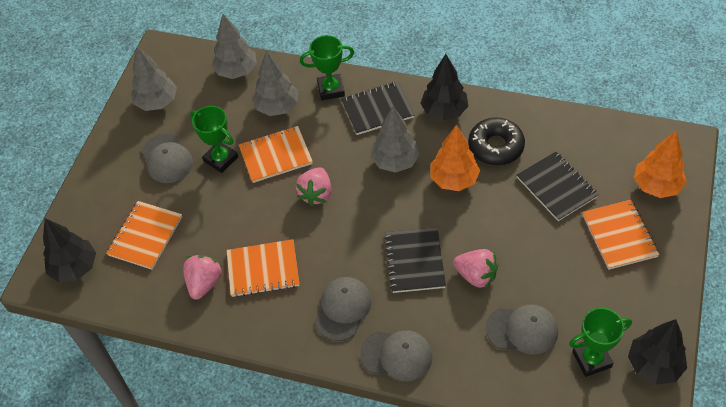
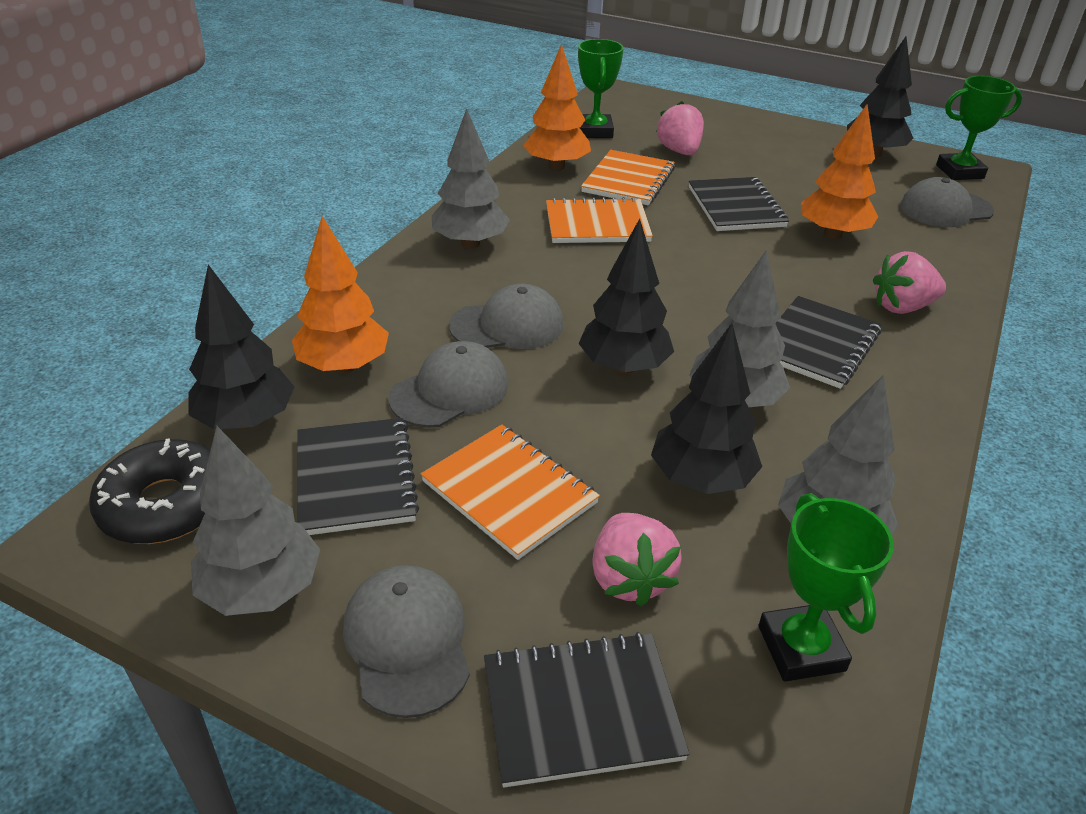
black notebook: 3 -> 4
black tree: 3 -> 4
orange notebook: 4 -> 3
orange tree: 2 -> 3

